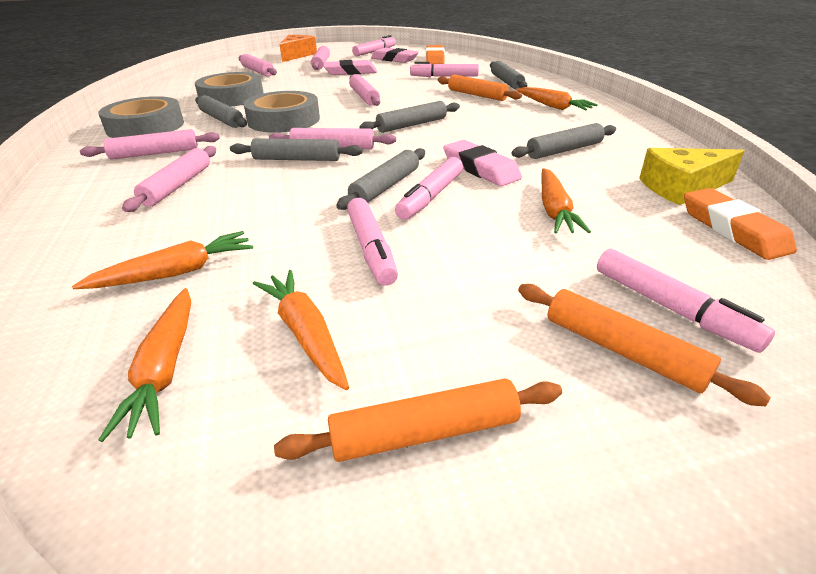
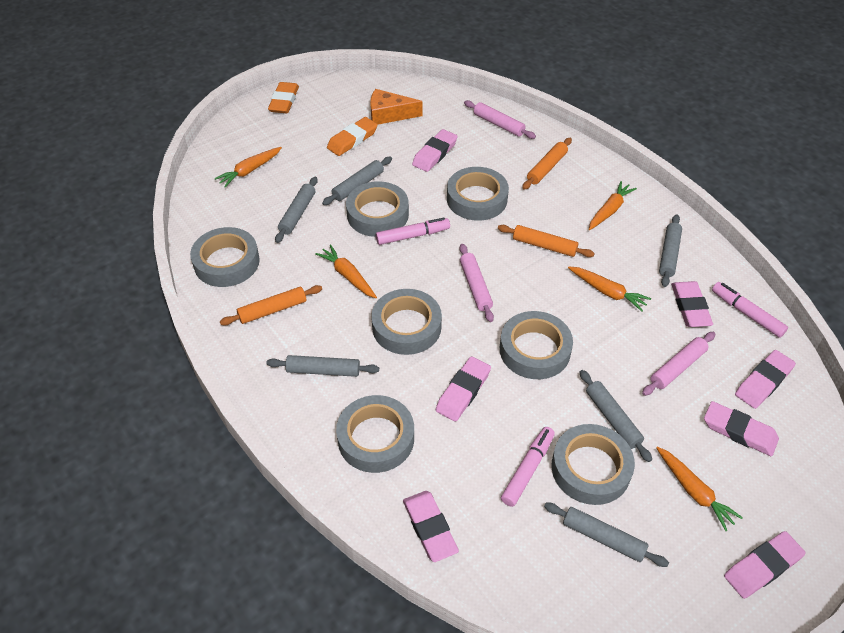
grey tape: 3 -> 7
pink eraser: 3 -> 7
pink marker: 5 -> 3
pink rolling pin: 6 -> 3
yellow cheese: 1 -> 0

